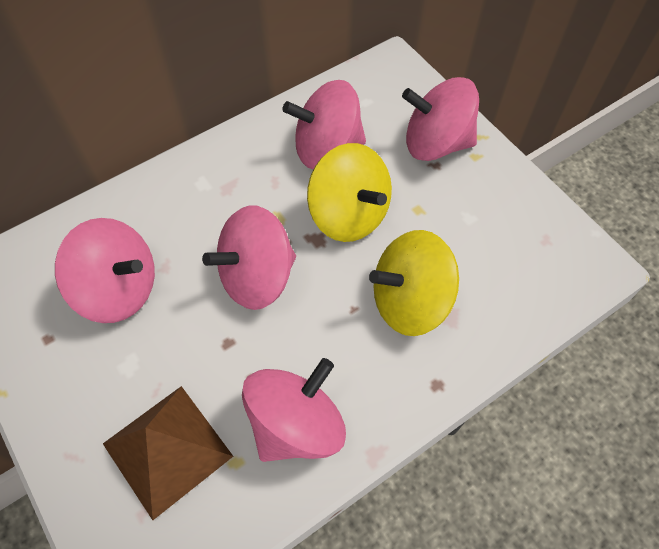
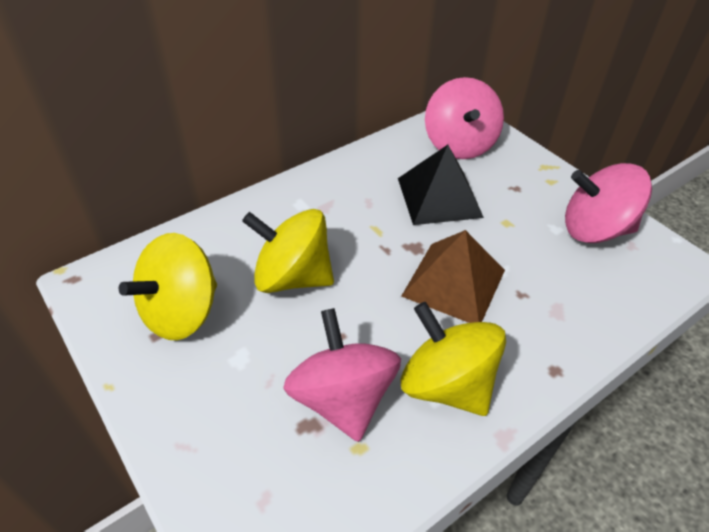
black pyramid: 0 -> 1
pink spinning top: 5 -> 3
yellow spinning top: 2 -> 3

